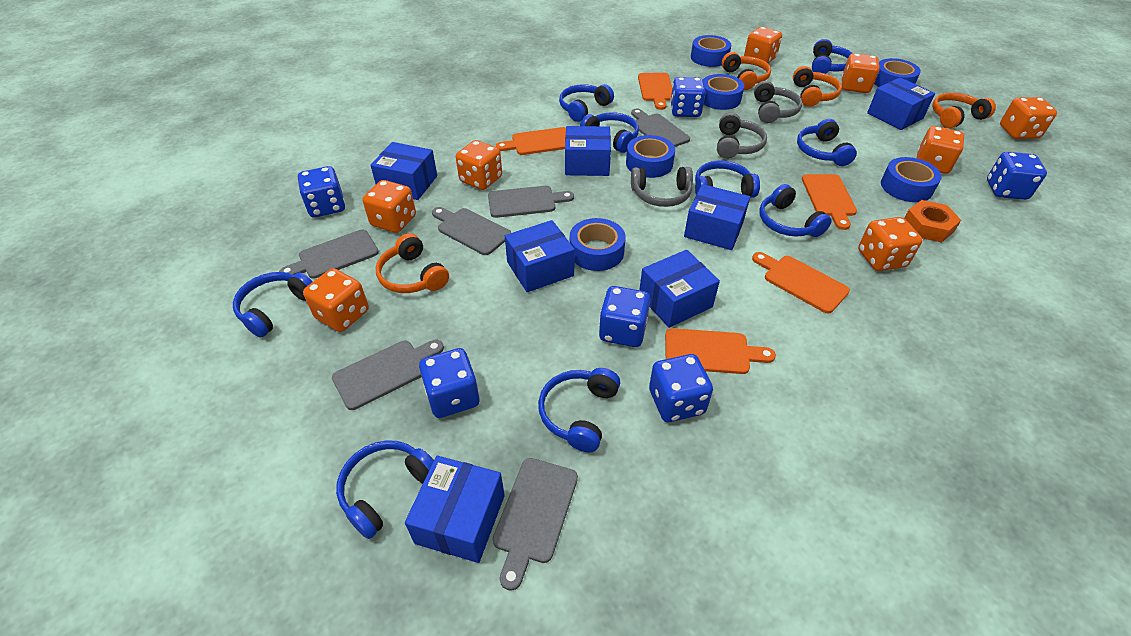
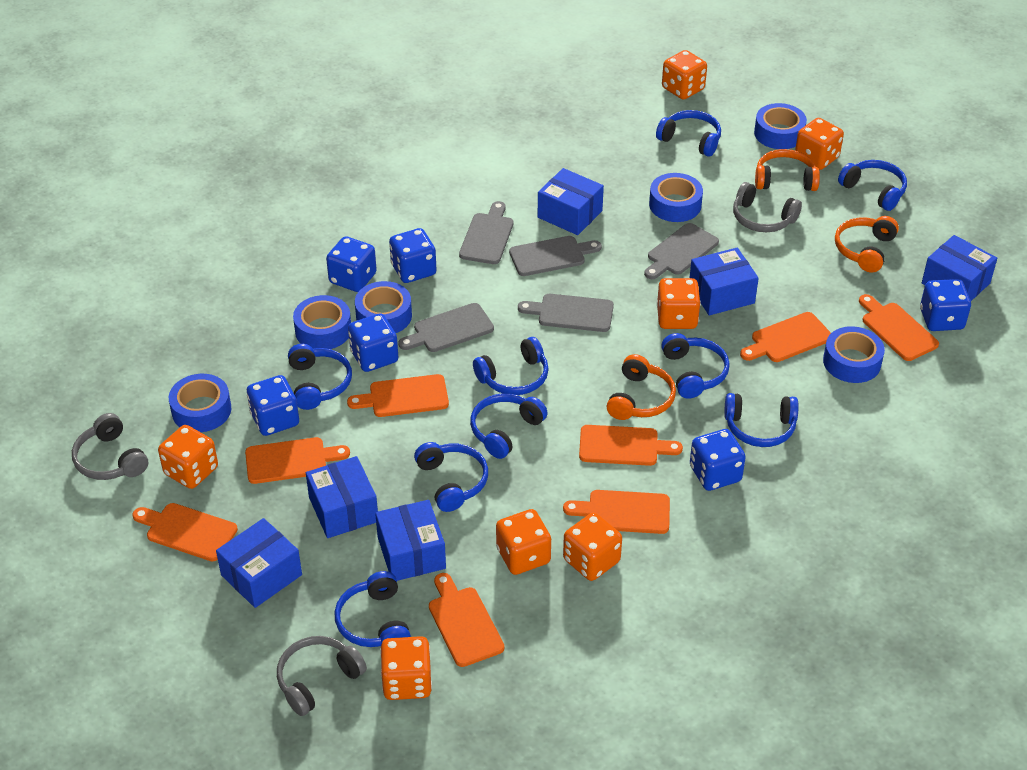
blue box: 7 -> 6
grey cutting board: 6 -> 5
orange cutting board: 5 -> 8
orange dice: 8 -> 7
orange headphones: 4 -> 3
orange nut: 1 -> 0

